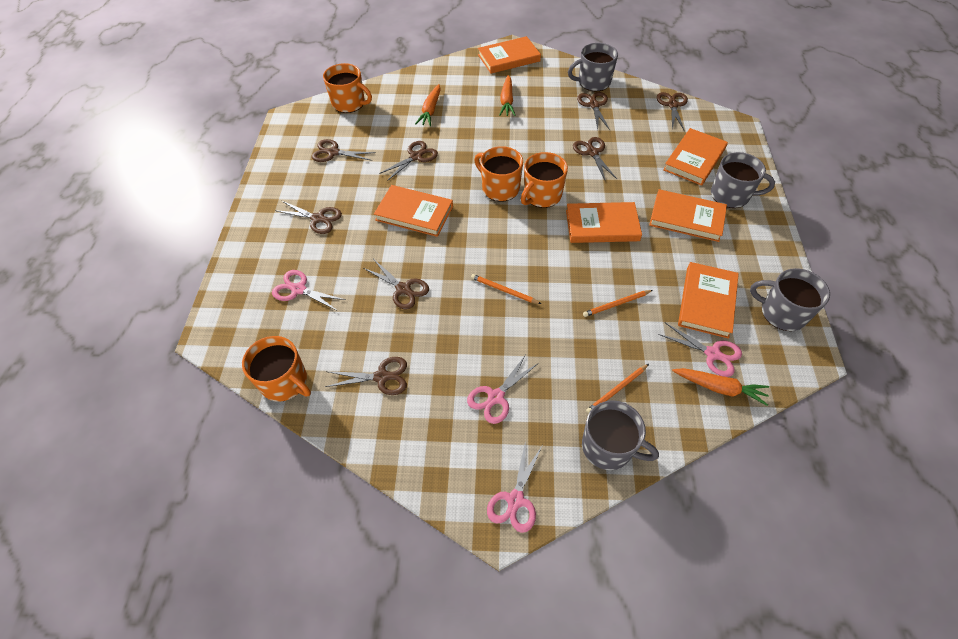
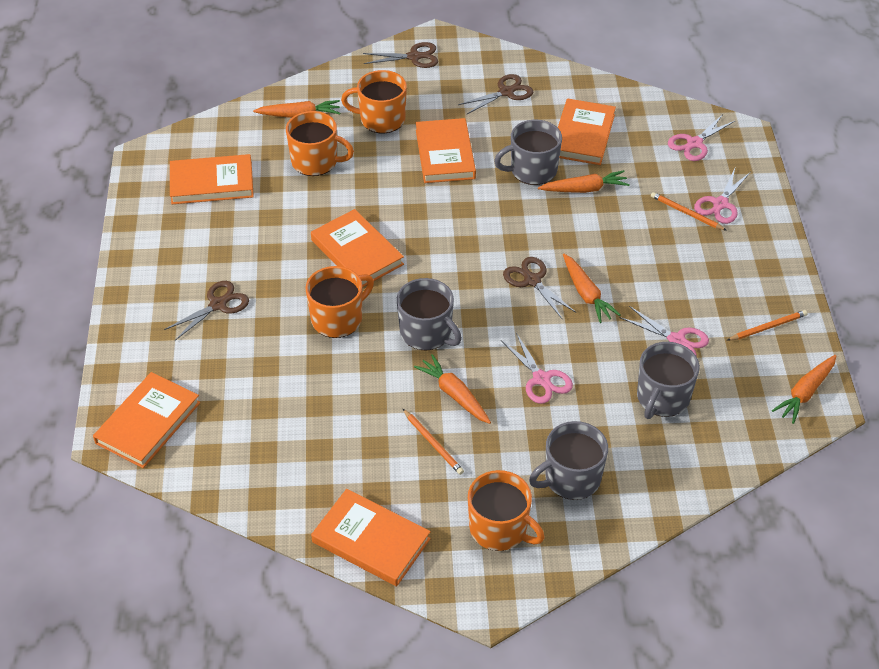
brown scissors: 8 -> 4
orange carrot: 3 -> 5

